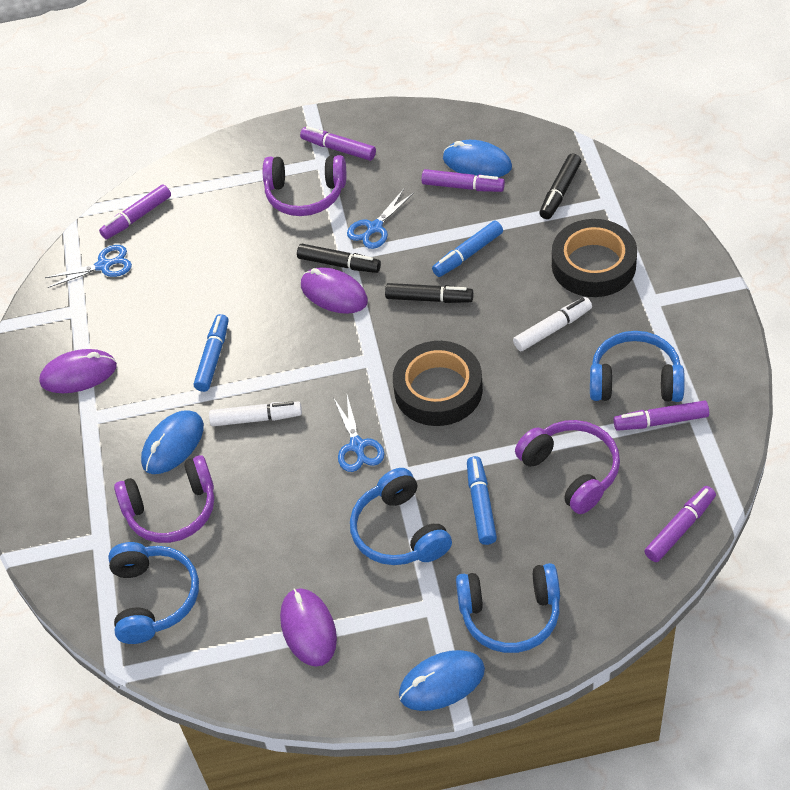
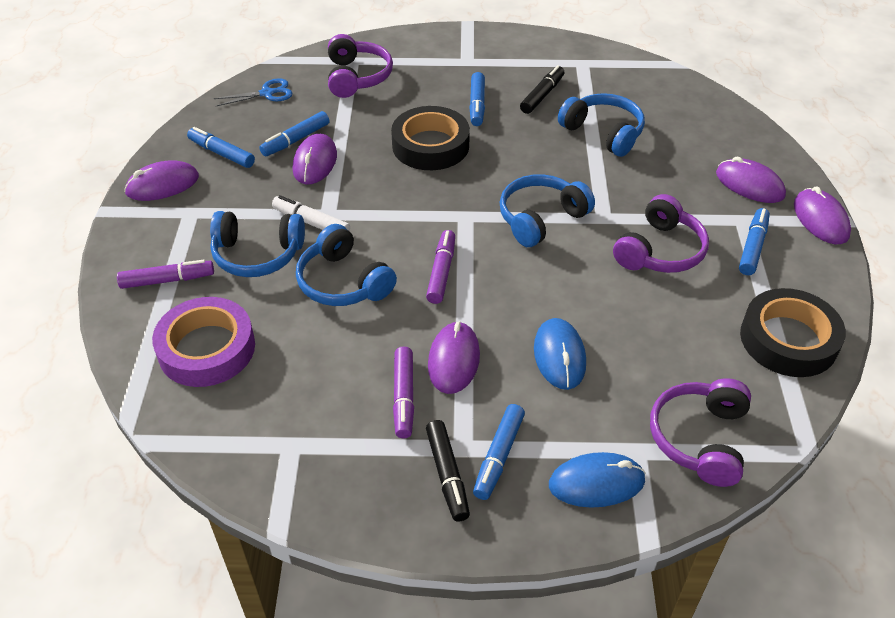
black marker: 3 -> 2
blue marker: 3 -> 5
blue mouse: 3 -> 2
blue scissors: 3 -> 1
purple marker: 5 -> 3
purple mouse: 3 -> 5
purple tape: 0 -> 1
white marker: 2 -> 1

